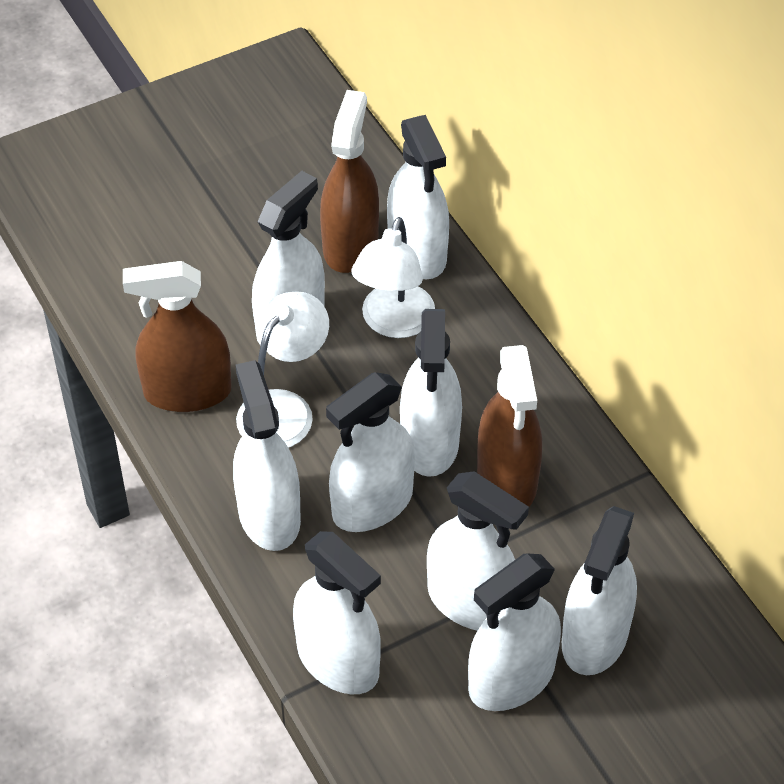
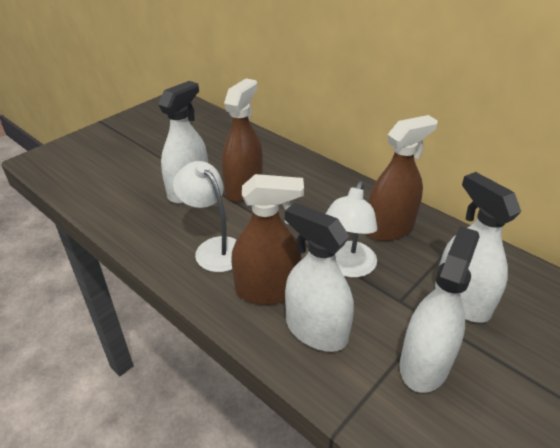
white spray bottle: 9 -> 4

